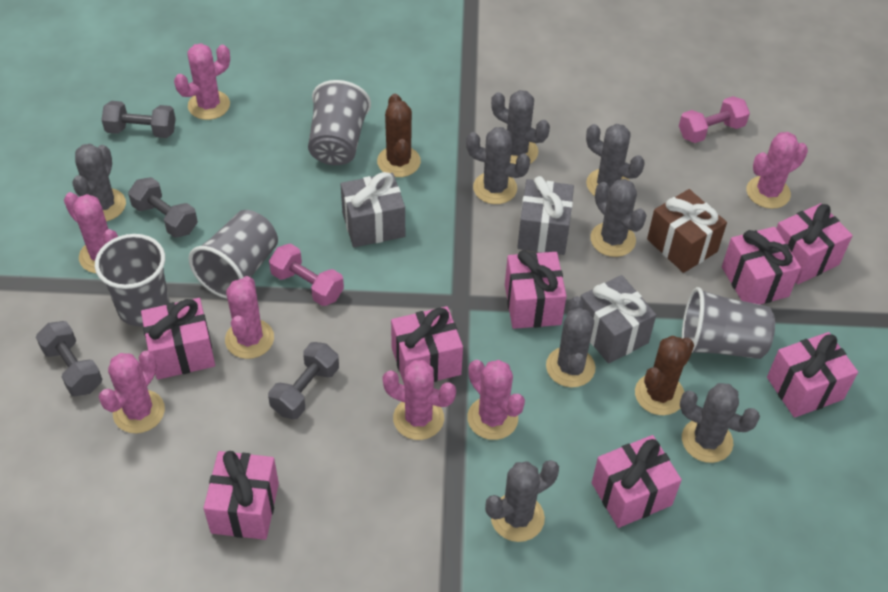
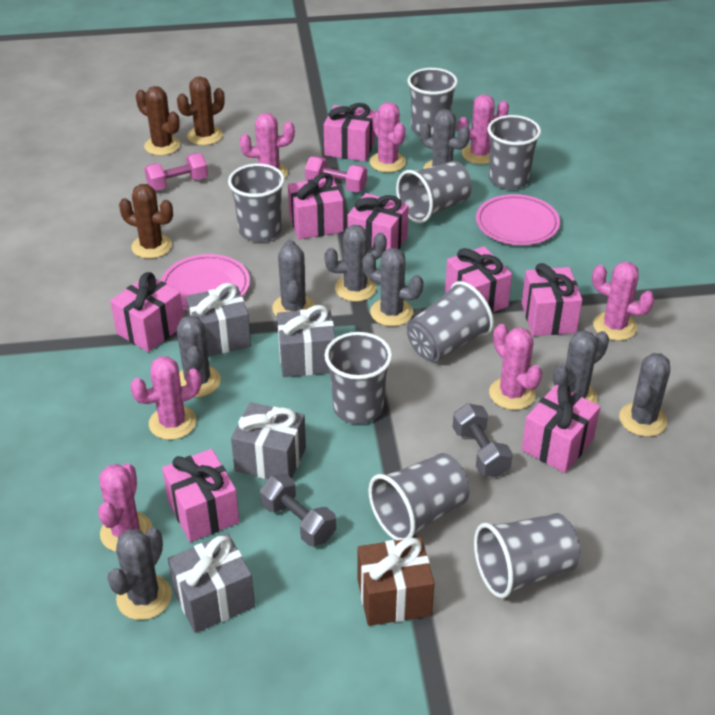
brown cactus: 2 -> 3
grey cup: 4 -> 8
grey dumbbell: 4 -> 2
grey gift: 3 -> 4
pink plate: 0 -> 2

